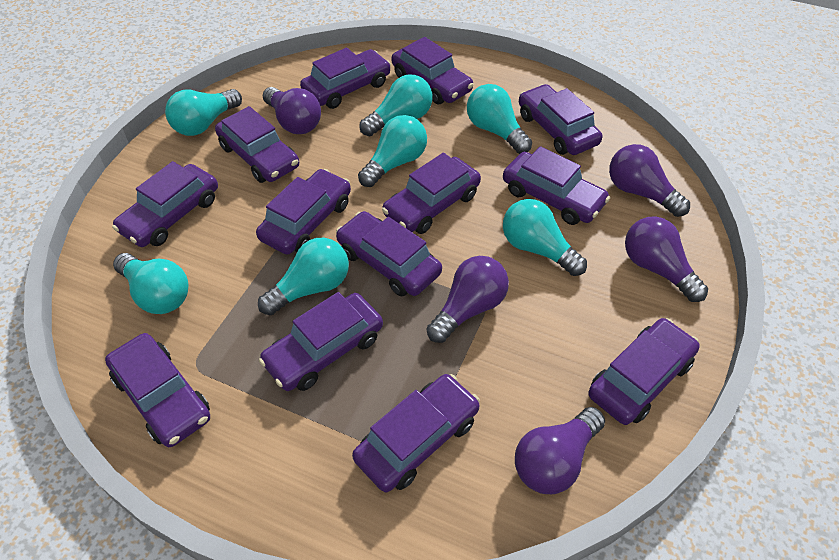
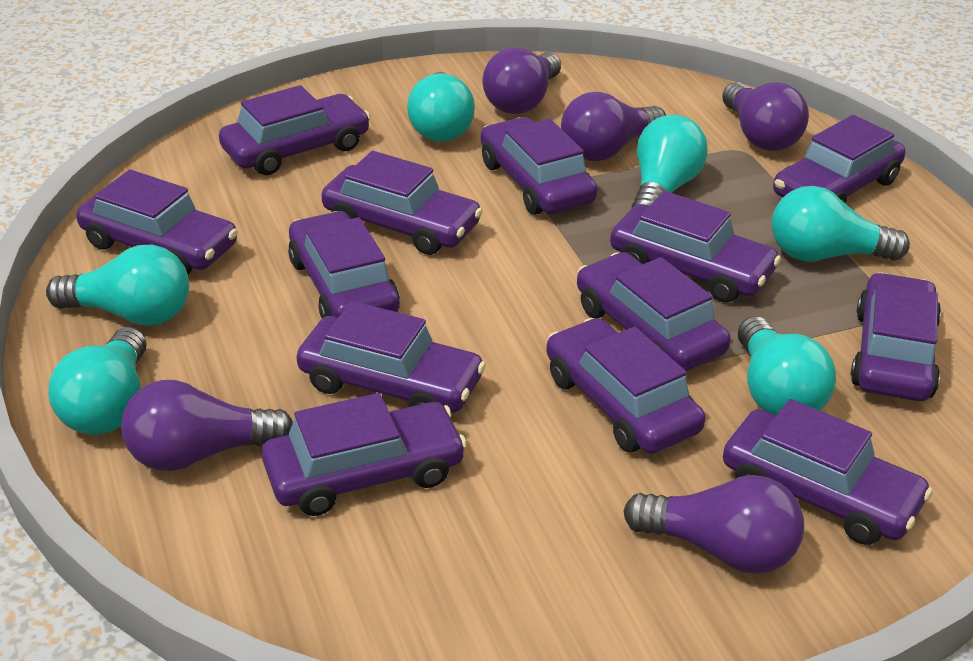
turquoise light bulb: 7 -> 6

